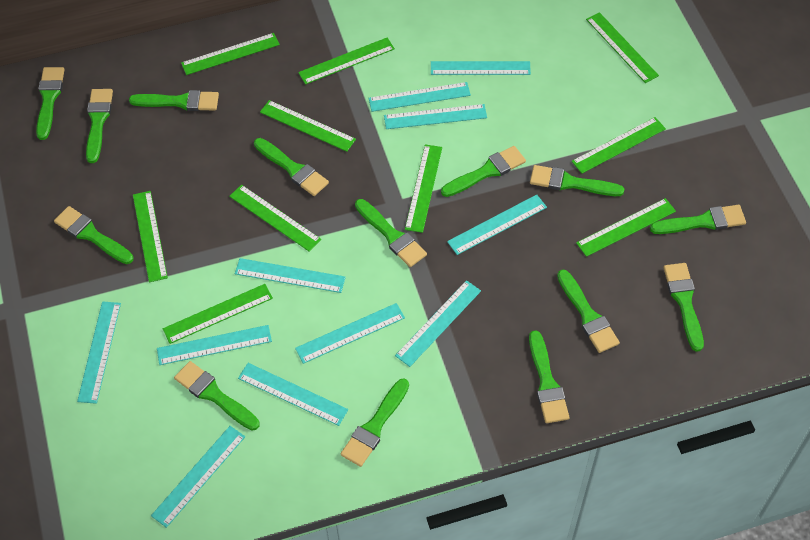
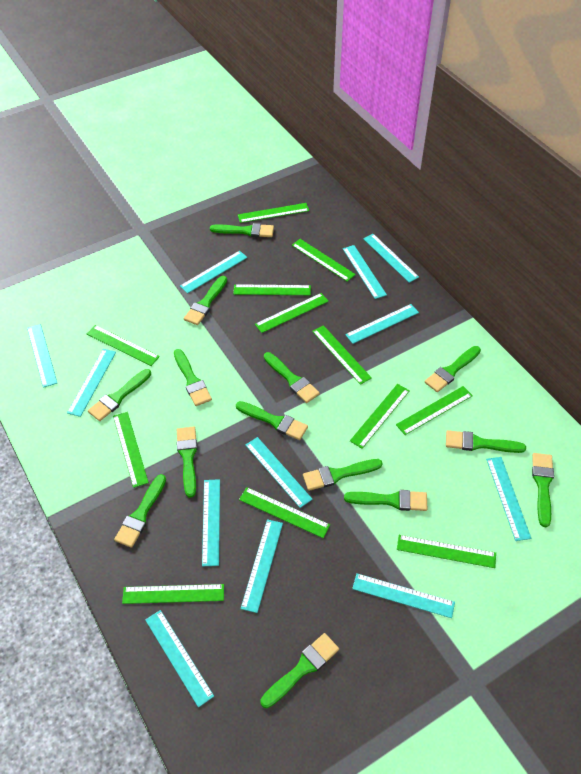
green ruler: 10 -> 12
turquoise ruler: 11 -> 12

